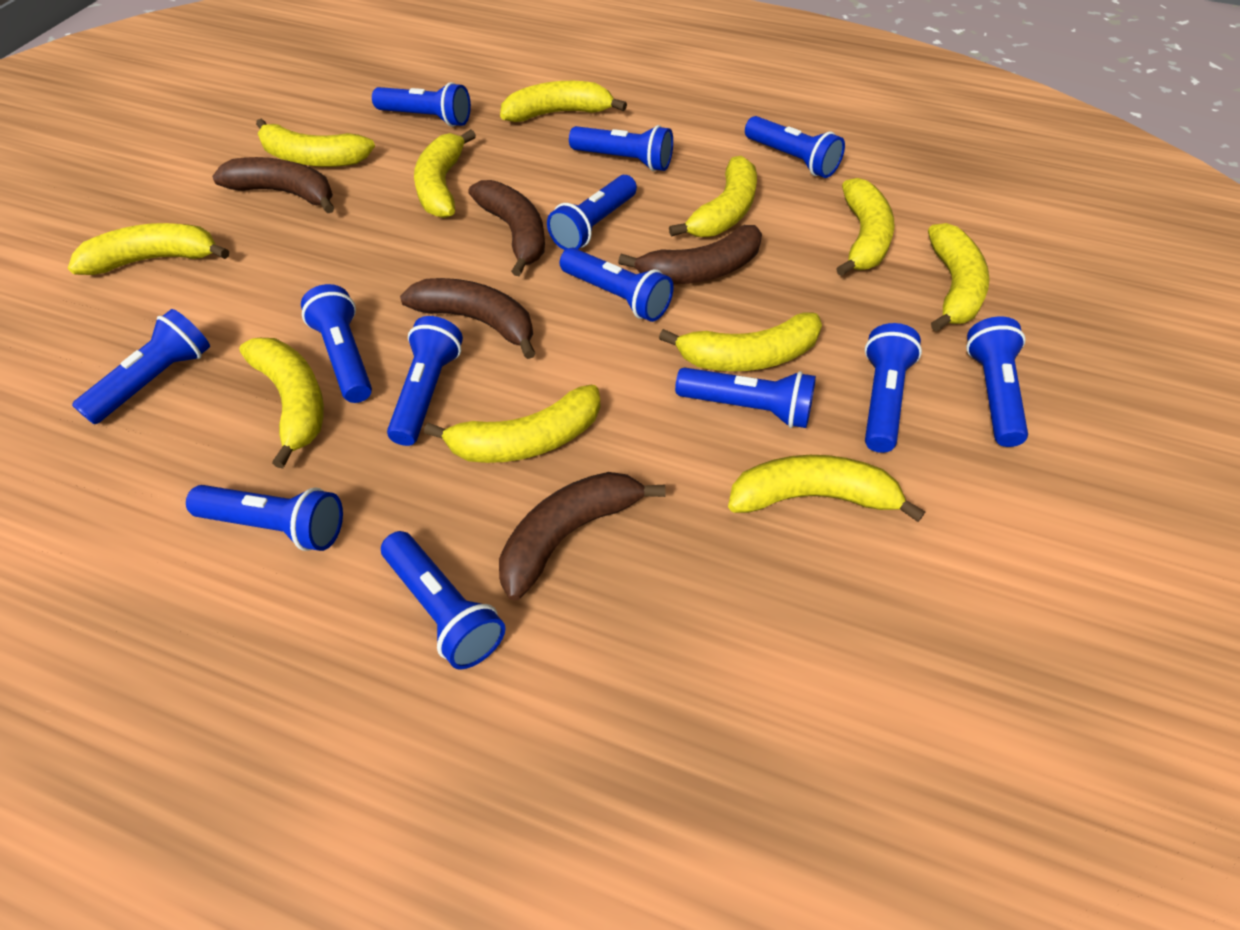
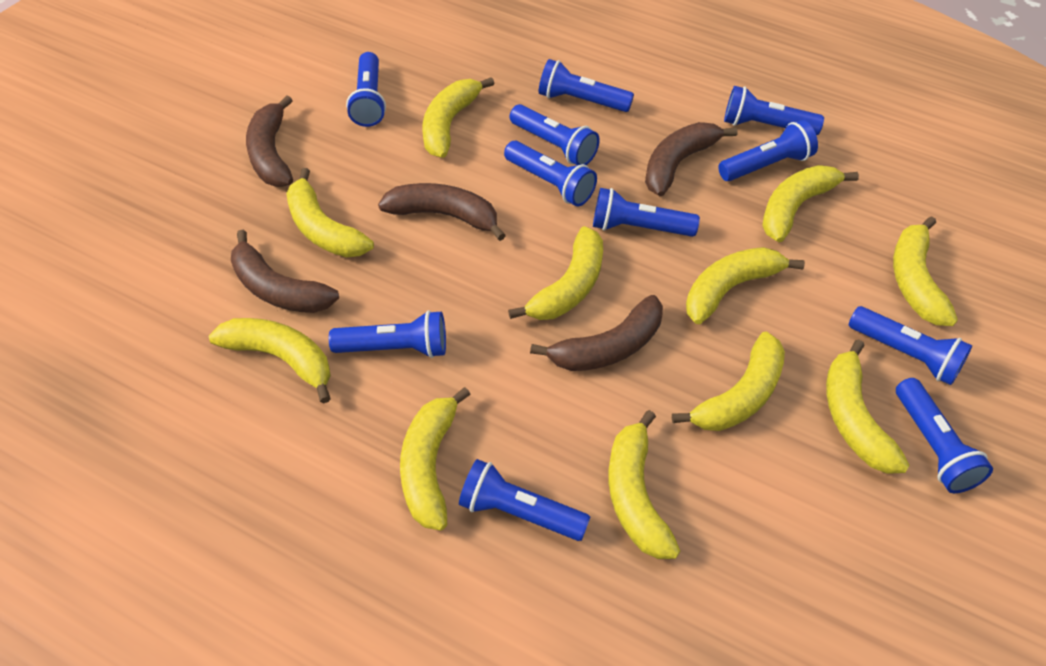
blue flashlight: 13 -> 11

